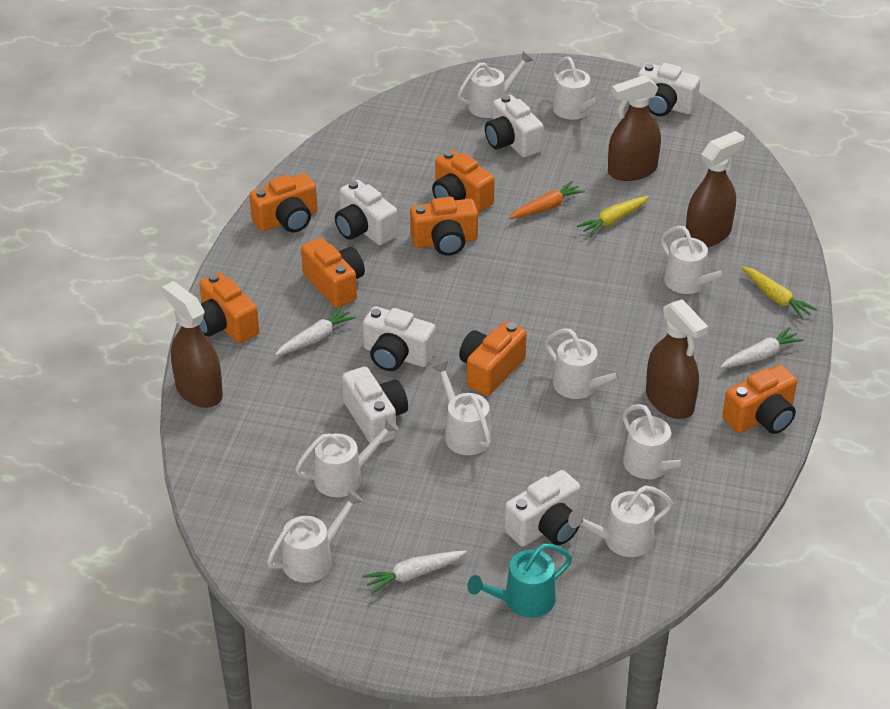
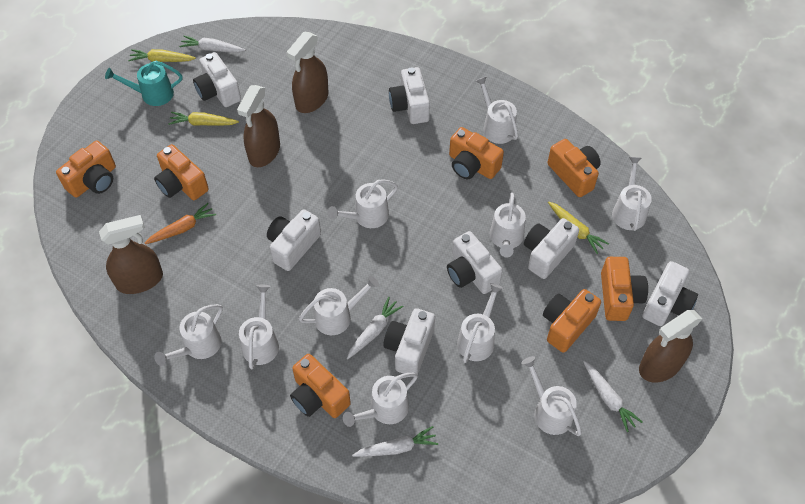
white camera: 6 -> 7
white carrot: 3 -> 4
white watering can: 9 -> 10
yellow carrot: 2 -> 3

